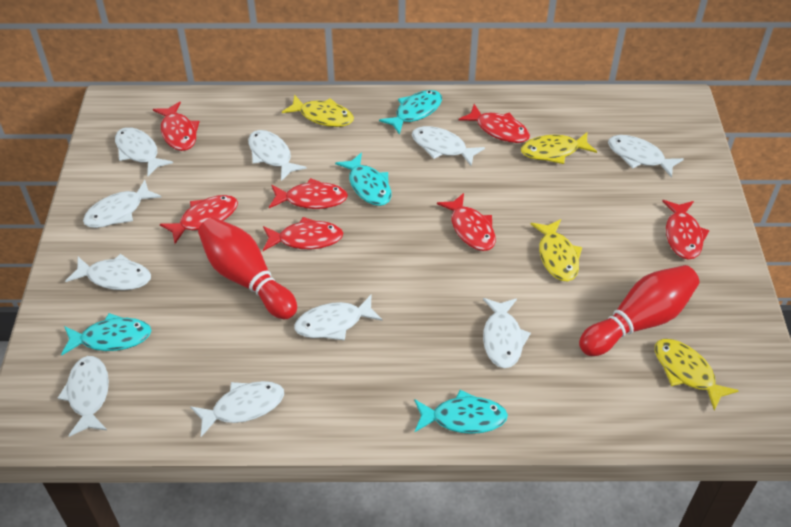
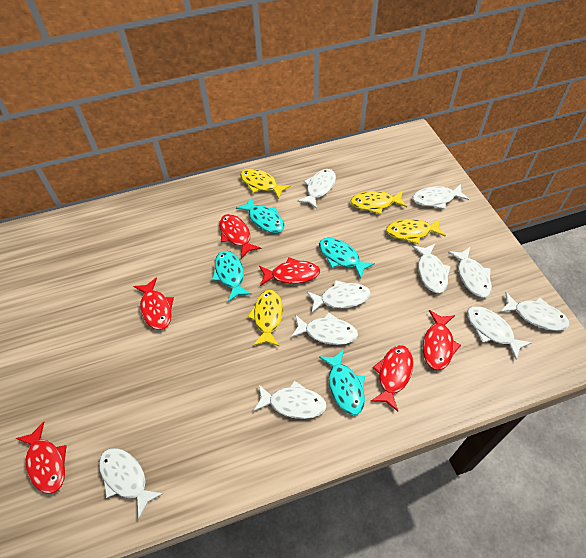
red bowling pin: 2 -> 0
red fish: 7 -> 6

